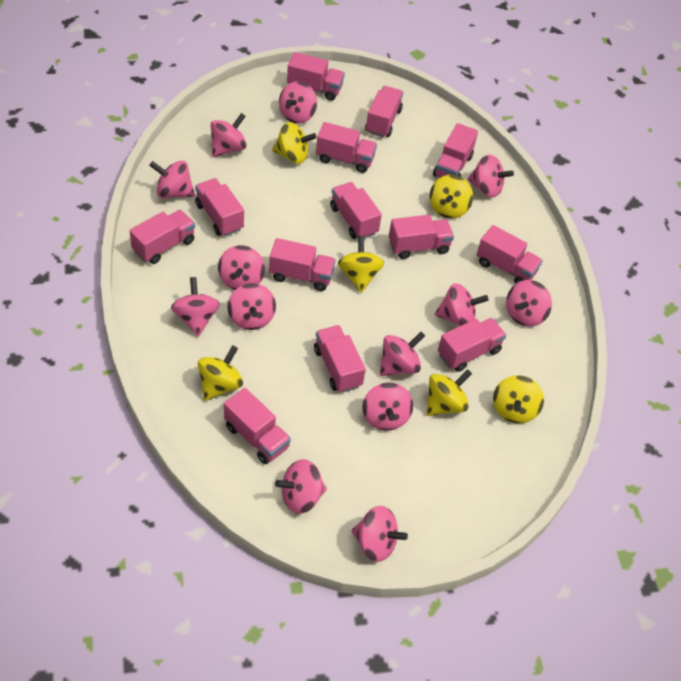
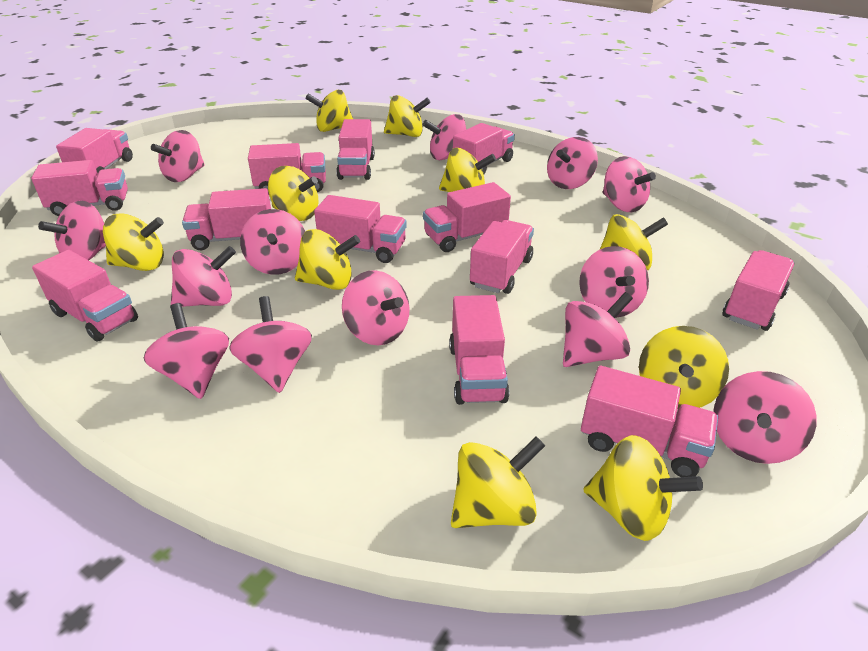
yellow spinning top: 6 -> 10

